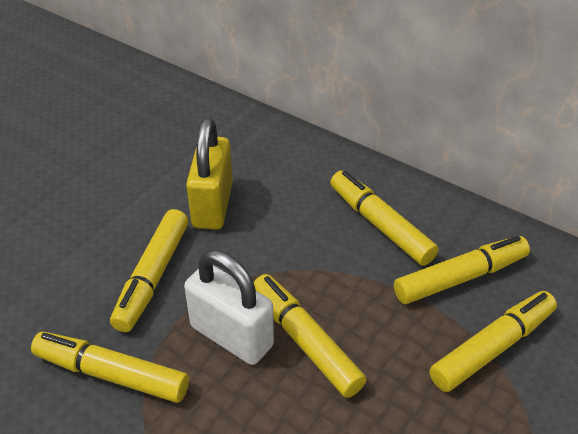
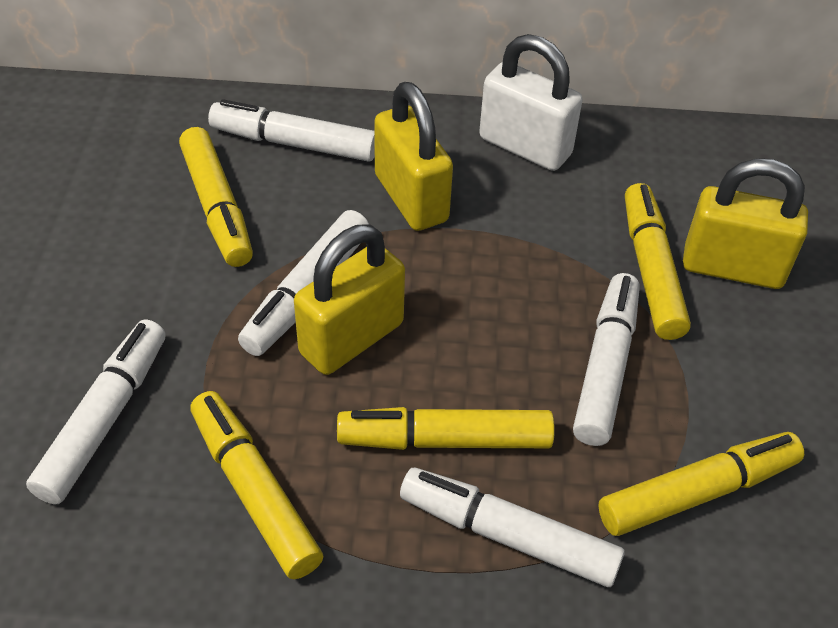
white marker: 0 -> 5
yellow marker: 6 -> 5
yellow padlock: 1 -> 3

